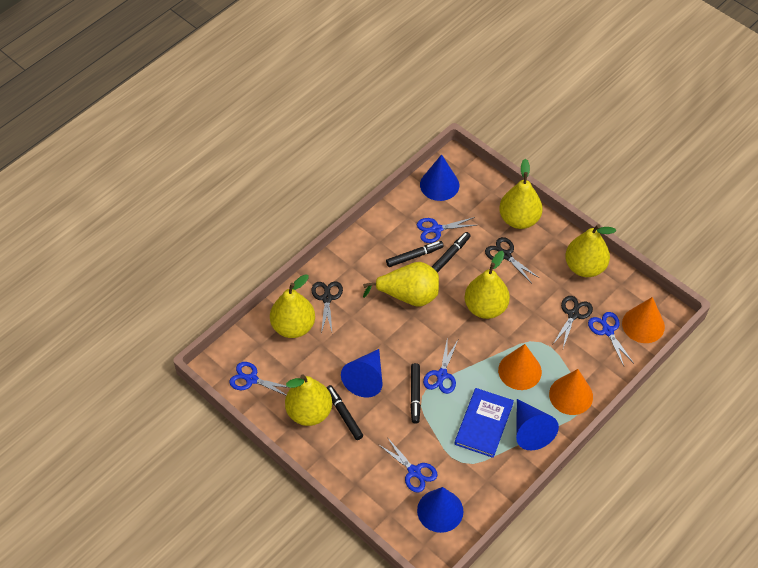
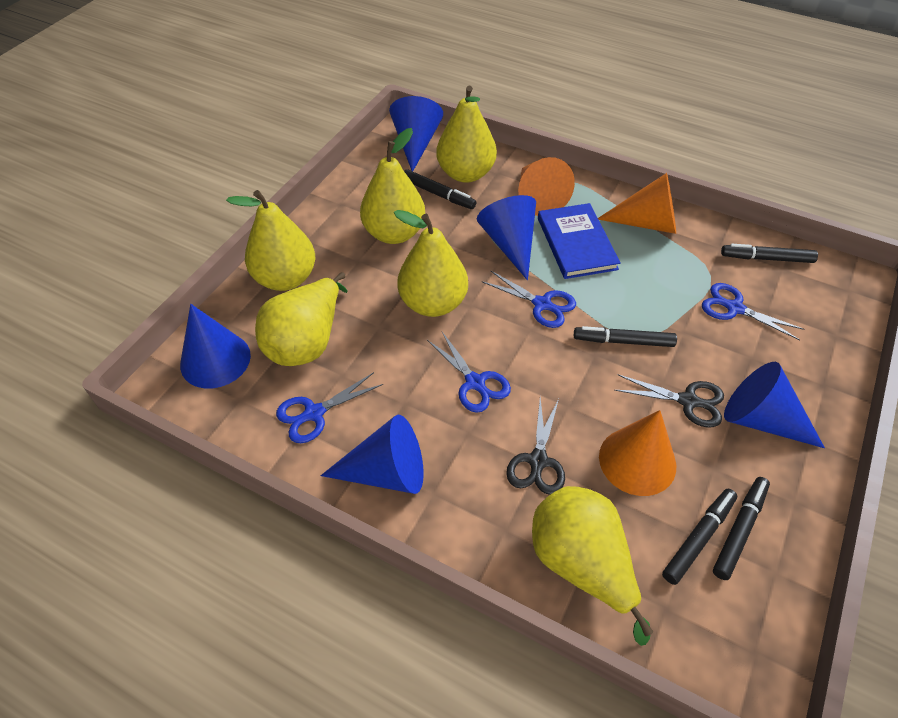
black marker: 4 -> 5
black scissors: 3 -> 2
blue cone: 4 -> 5
blue scissors: 5 -> 4

